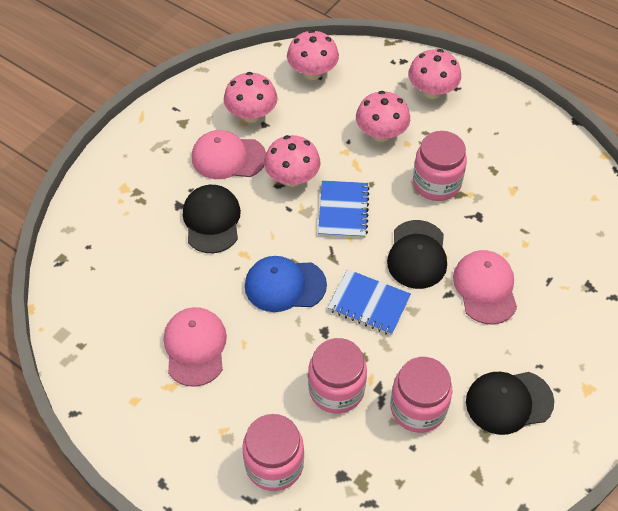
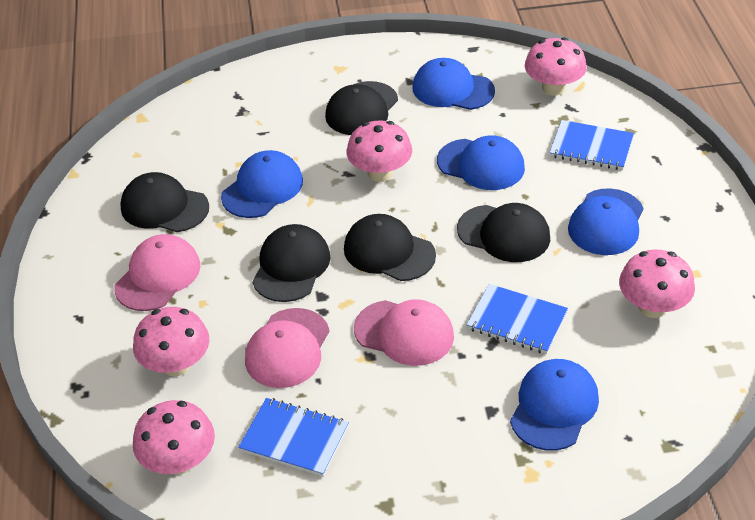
black cap: 3 -> 5
blue cap: 1 -> 5
blue notebook: 2 -> 3
pink jar: 4 -> 0

